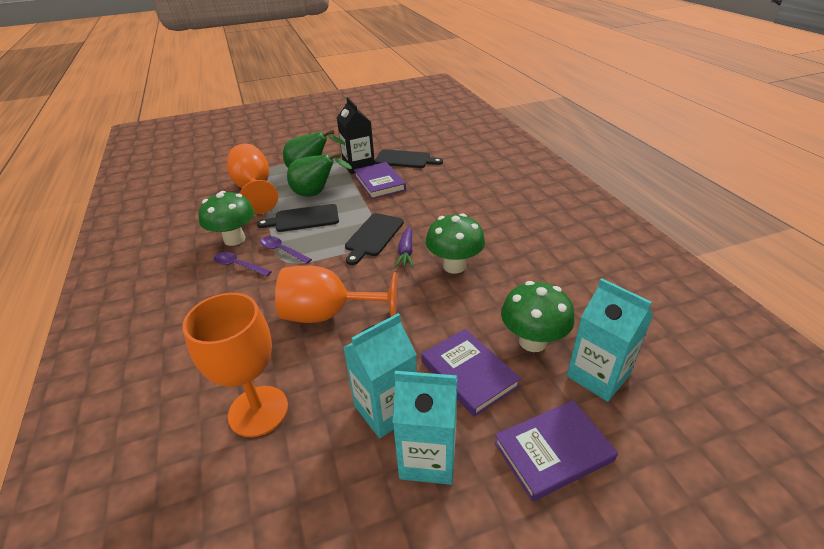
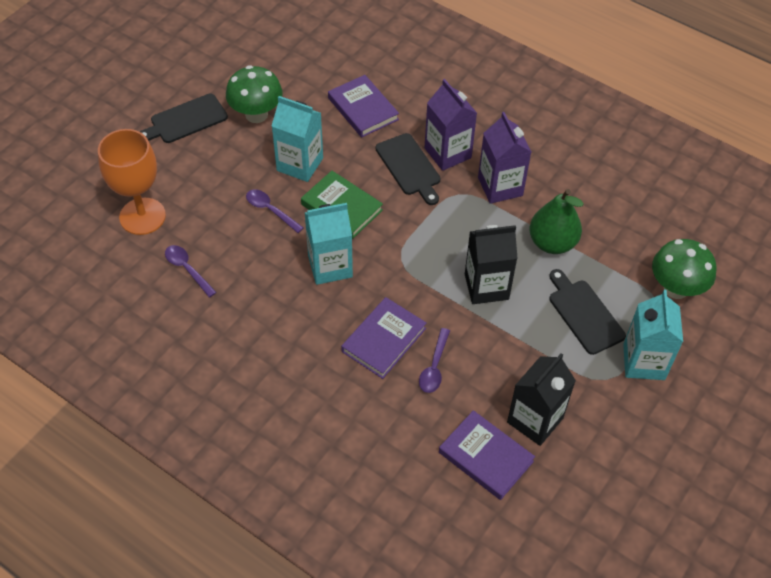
black carton: 1 -> 2
green book: 0 -> 1
green mushroom: 3 -> 2
green pear: 2 -> 1
orange goblet: 3 -> 1
purple carrot: 1 -> 0
purple carton: 0 -> 2
purple spoon: 2 -> 3

